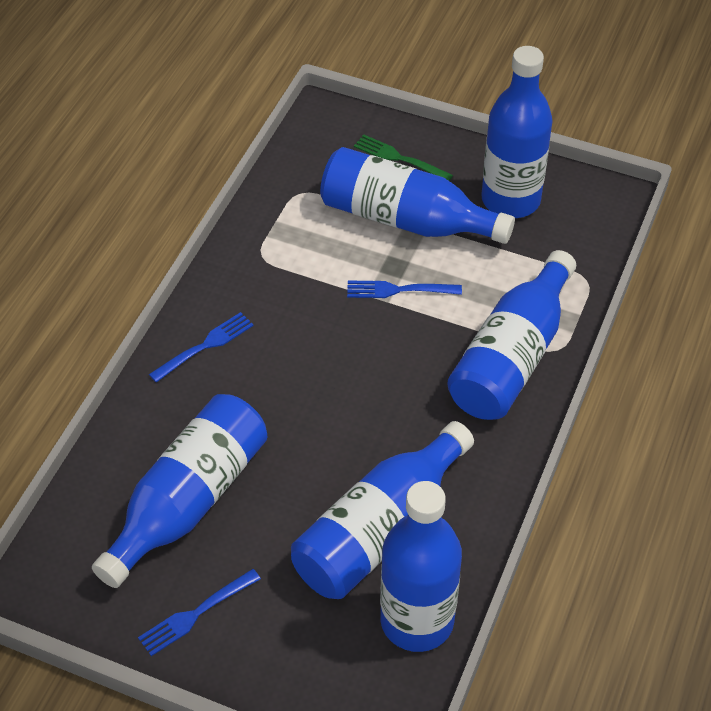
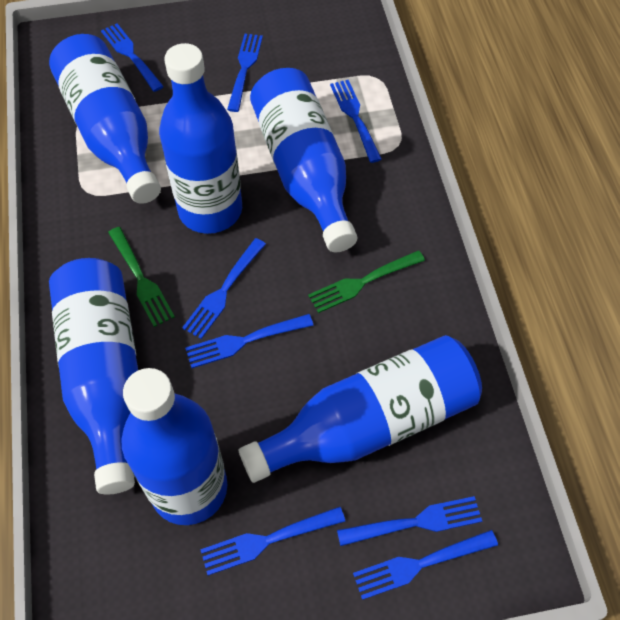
blue fork: 3 -> 8
green fork: 1 -> 2

